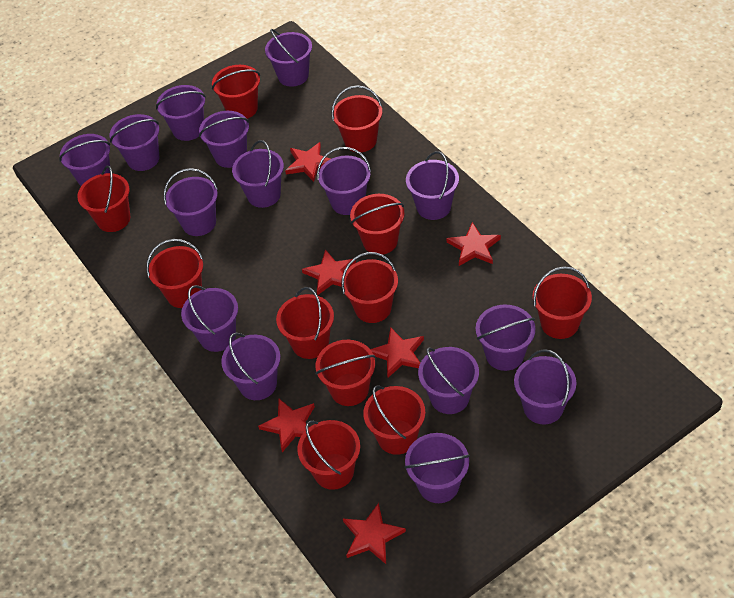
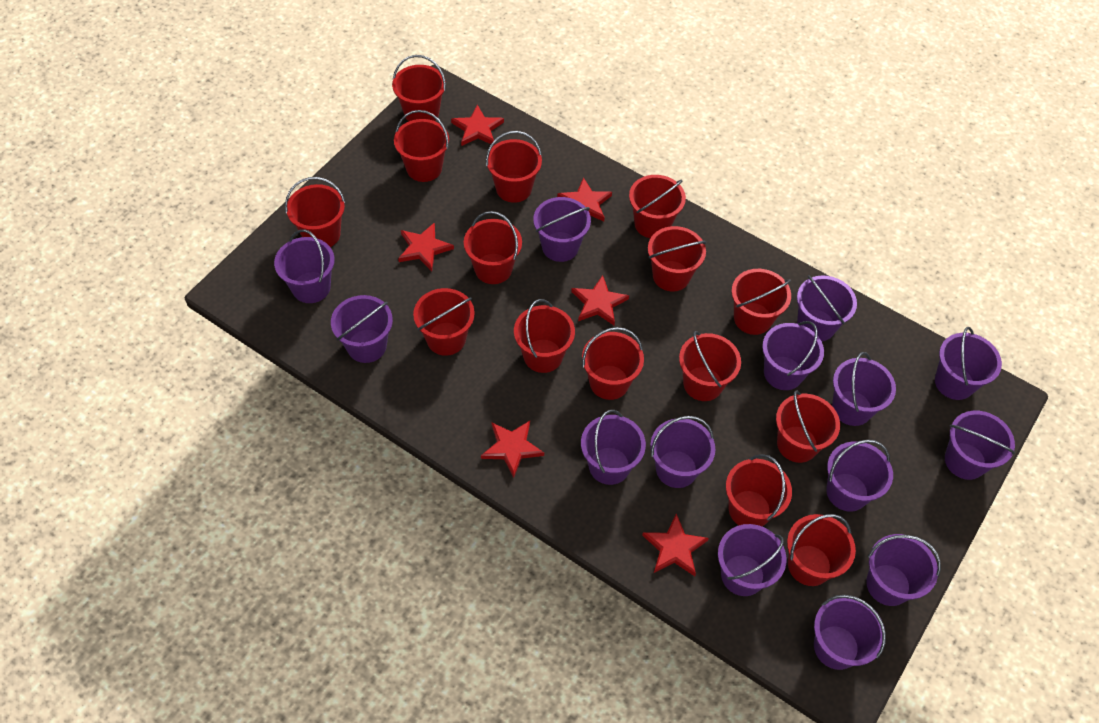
purple bucket: 15 -> 14
red bucket: 11 -> 15

